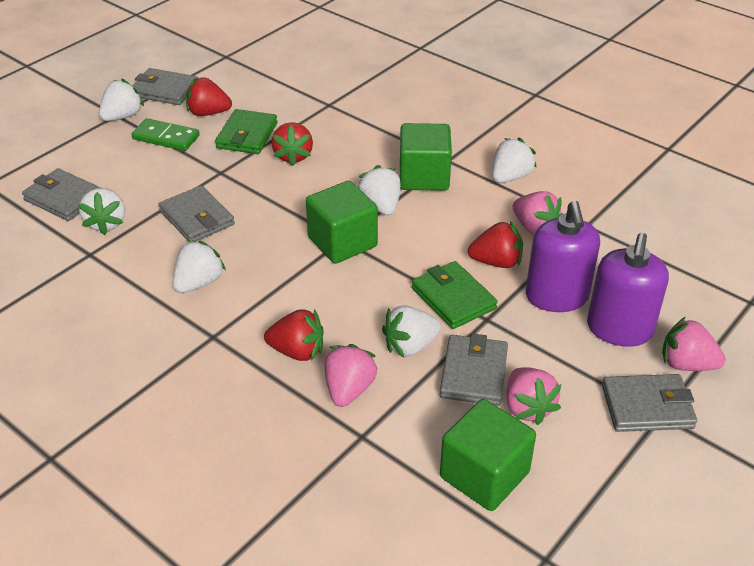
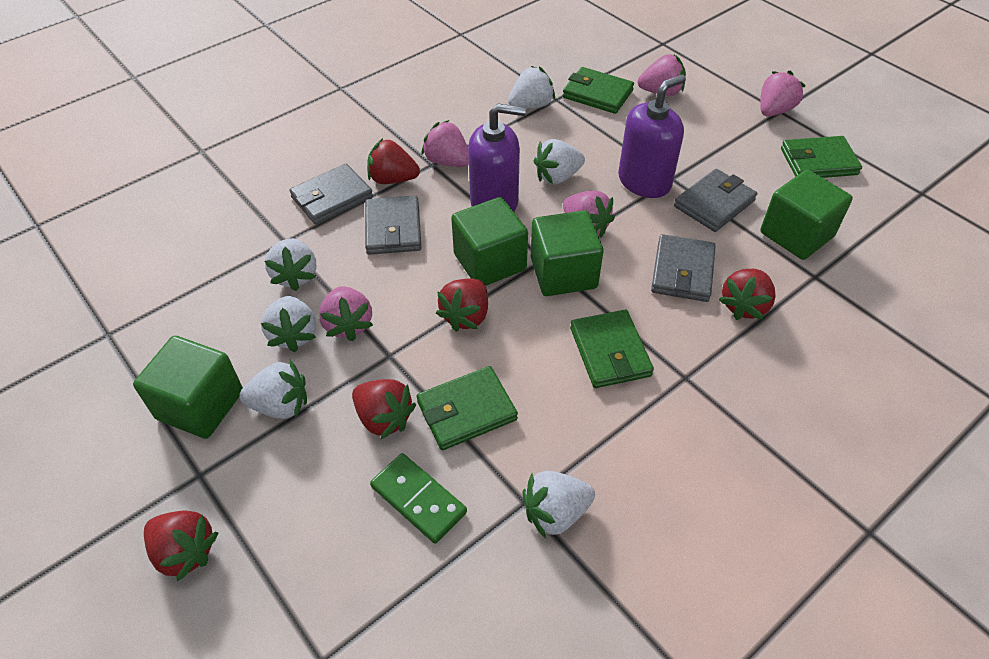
green cube: 3 -> 4
green wallet: 2 -> 4
grey wallet: 5 -> 4
pink strawberry: 4 -> 5
red strawberry: 4 -> 5

